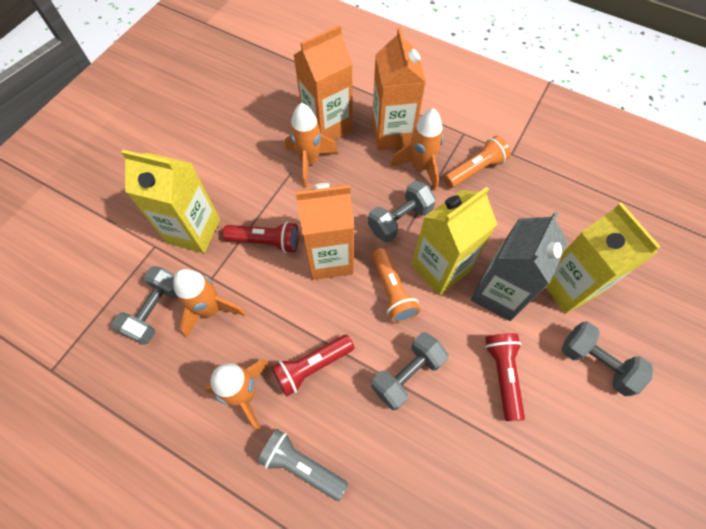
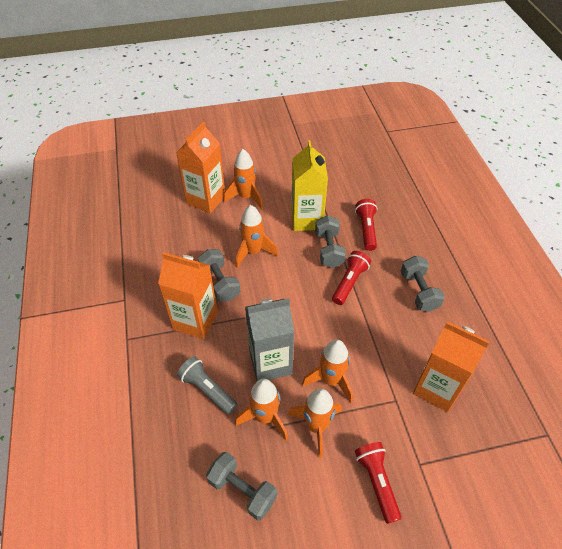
orange flashlight: 2 -> 0
orange rocket: 4 -> 5
yellow carton: 3 -> 1

